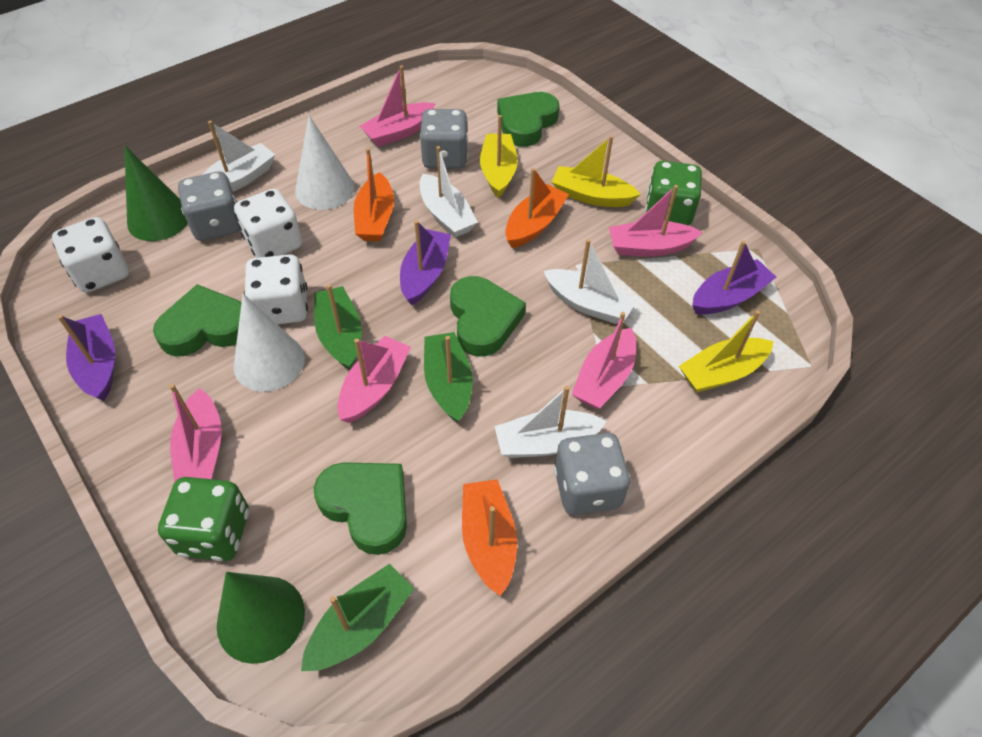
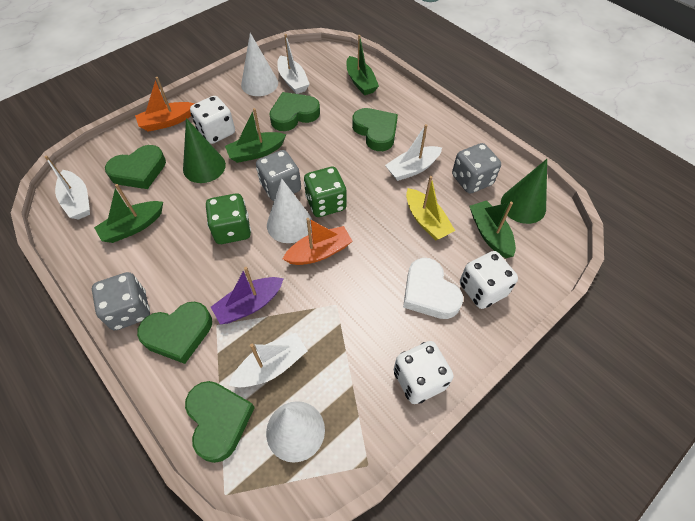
green boat: 3 -> 4
green heart: 4 -> 5
orange boat: 3 -> 2
pink boat: 5 -> 0
purple boat: 3 -> 1
white cone: 2 -> 3
white heart: 0 -> 1
yellow boat: 3 -> 1

